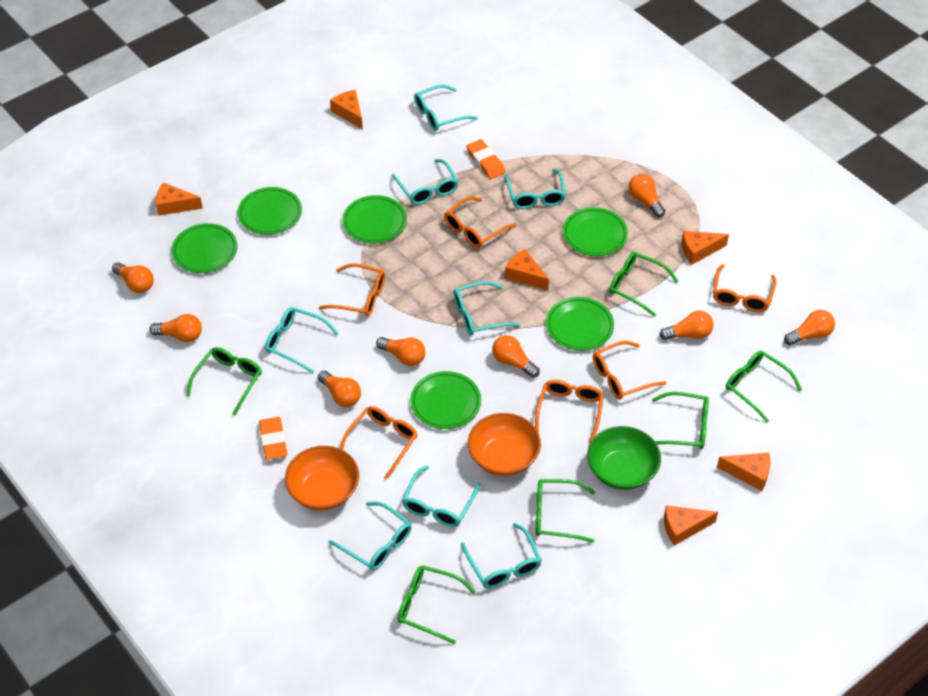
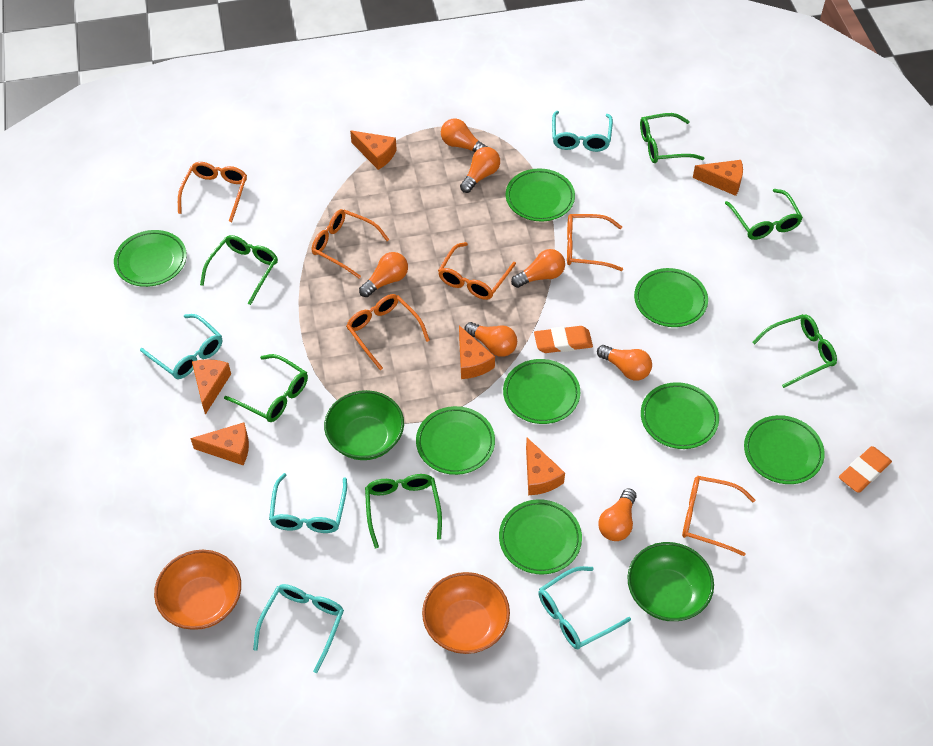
green bowl: 1 -> 2
green plate: 6 -> 8
orange light bulb: 8 -> 7
turquoise glasses: 8 -> 5

